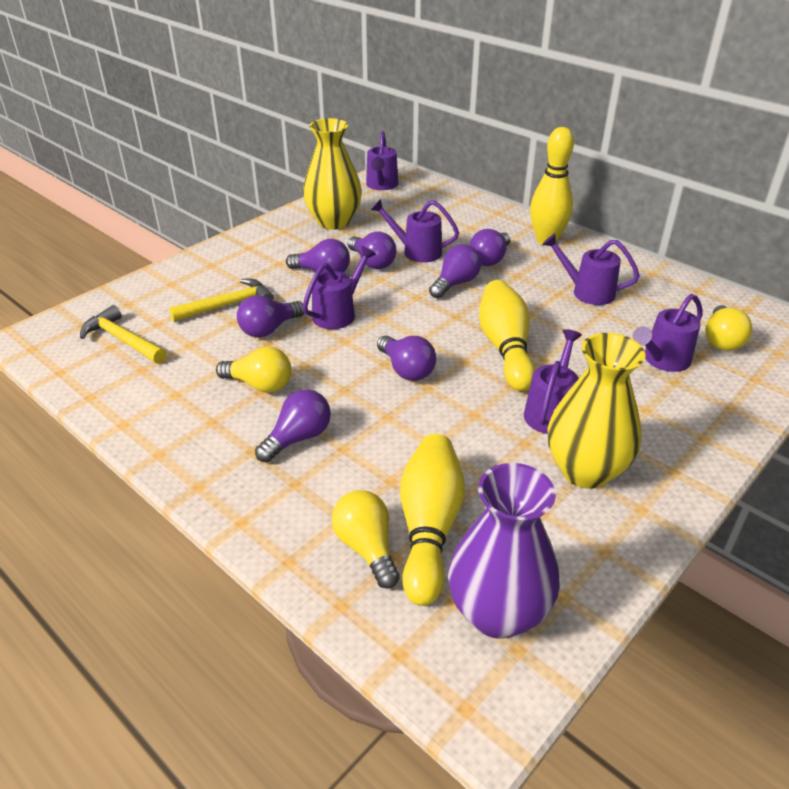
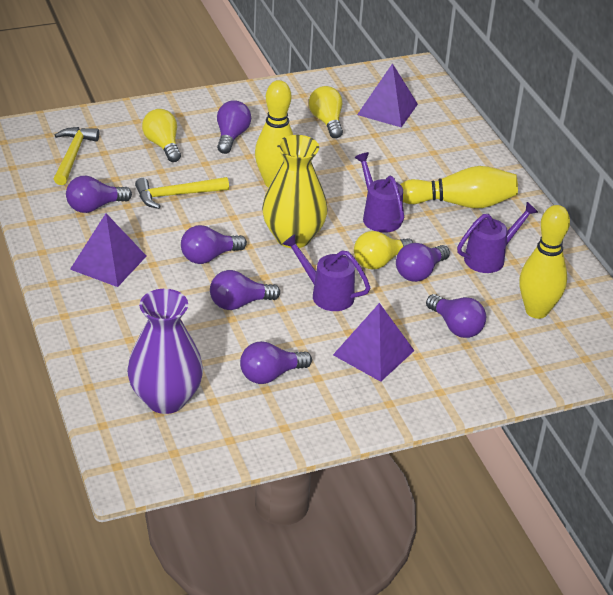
purple pyramid: 0 -> 3
purple watering can: 6 -> 3
yellow vase: 2 -> 1

